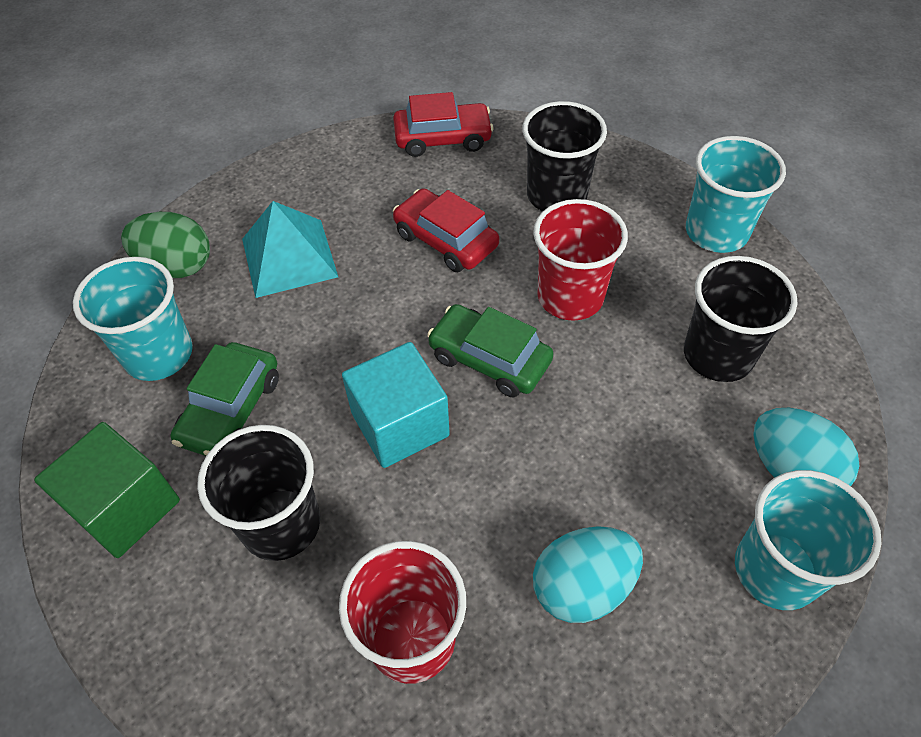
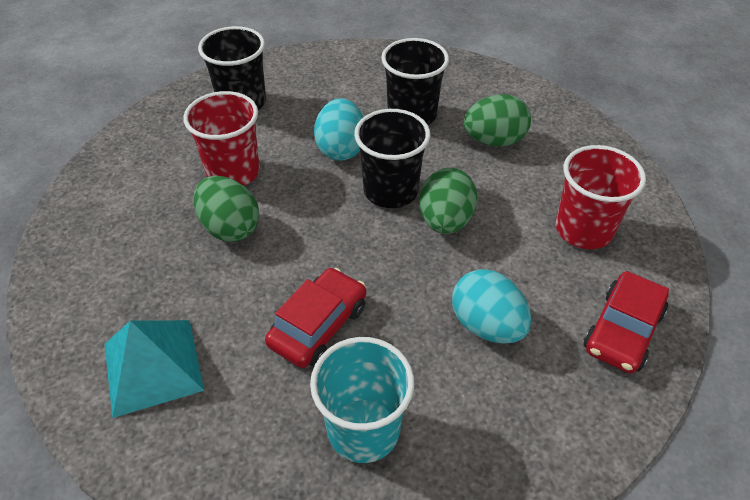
green car: 2 -> 0
green cube: 1 -> 0
green egg: 1 -> 3
turquoise cube: 1 -> 0
turquoise cup: 3 -> 1

